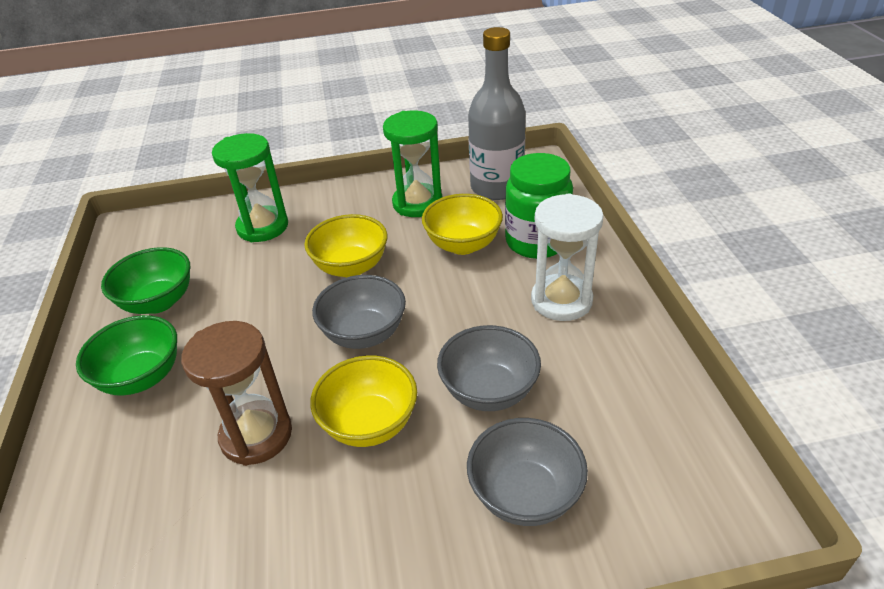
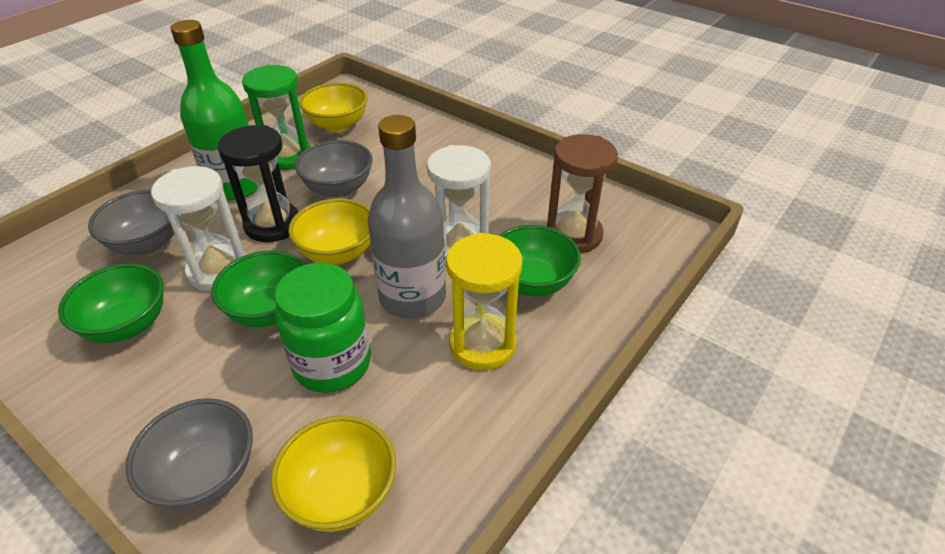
black hourglass: 0 -> 1
green bottle: 0 -> 1
green bowl: 2 -> 3
green hourglass: 2 -> 1
white hourglass: 1 -> 2
yellow hourglass: 0 -> 1

